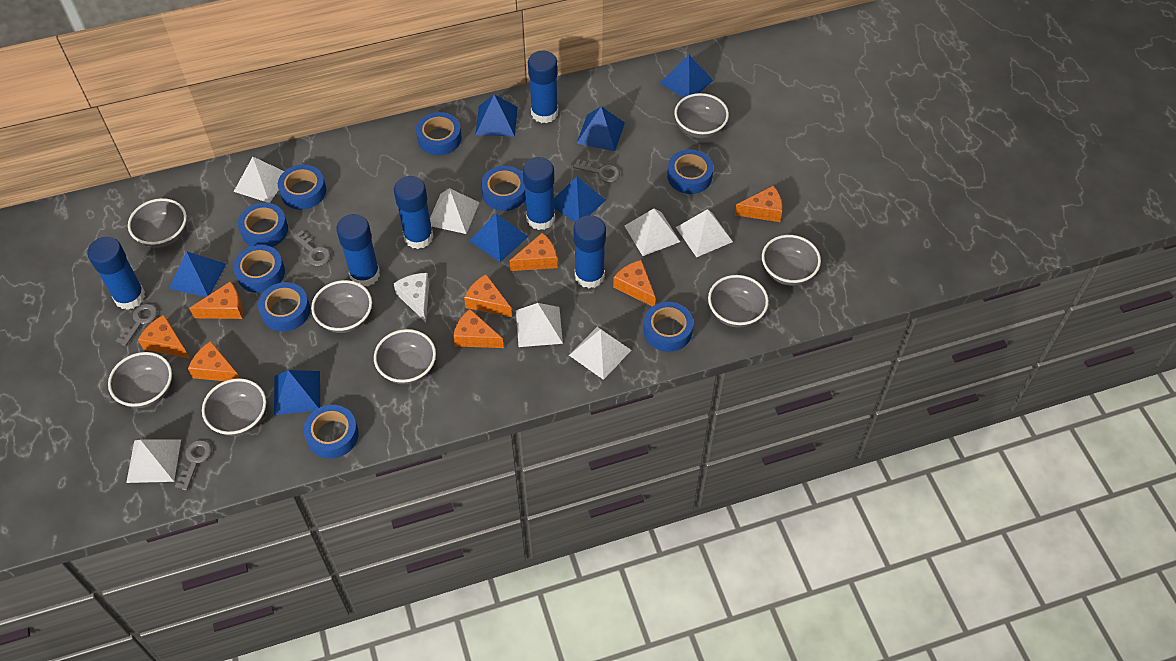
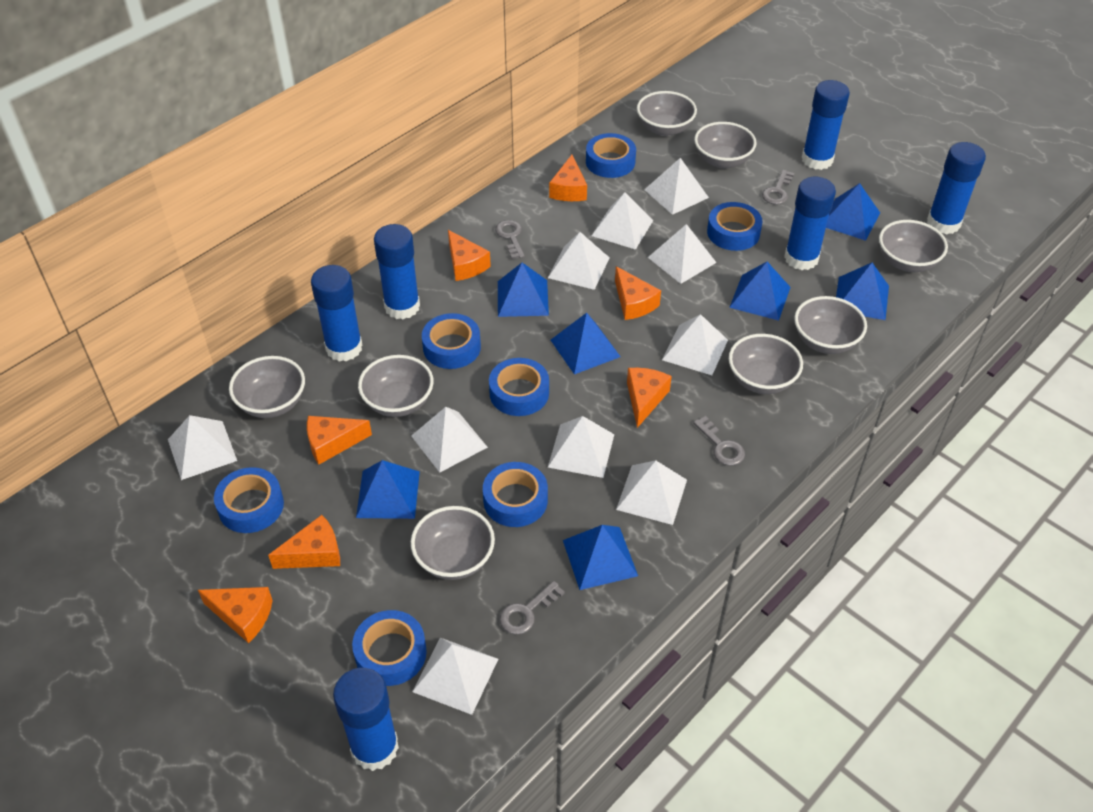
blue tape: 9 -> 7
orange cheese: 8 -> 7
white cheese: 1 -> 0
white pyramid: 7 -> 10

